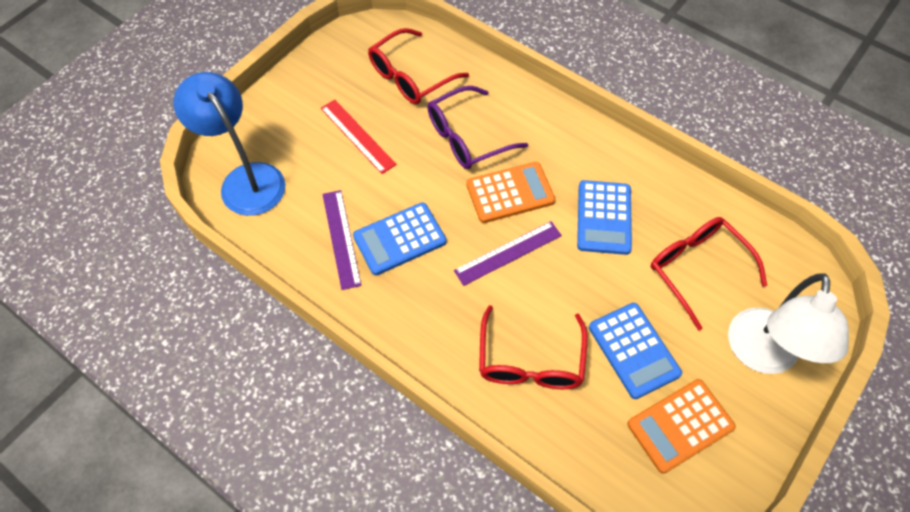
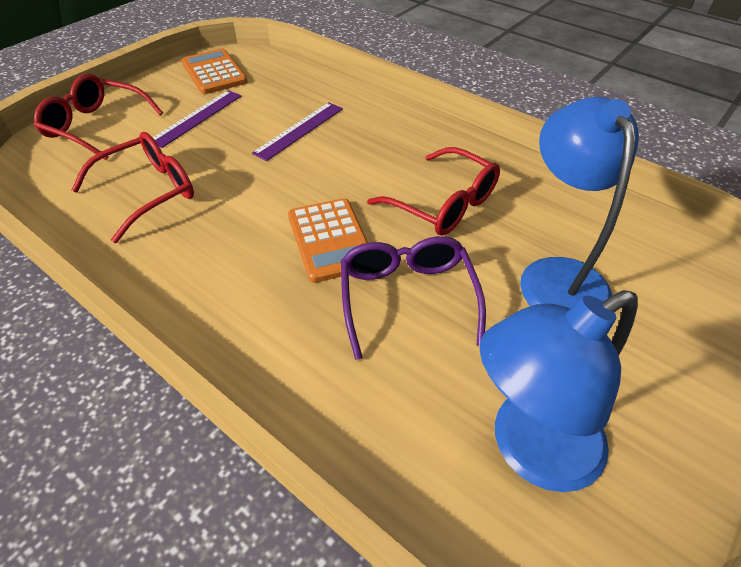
blue calculator: 3 -> 0
blue lamp: 1 -> 2
red ruler: 1 -> 0
white lamp: 1 -> 0

